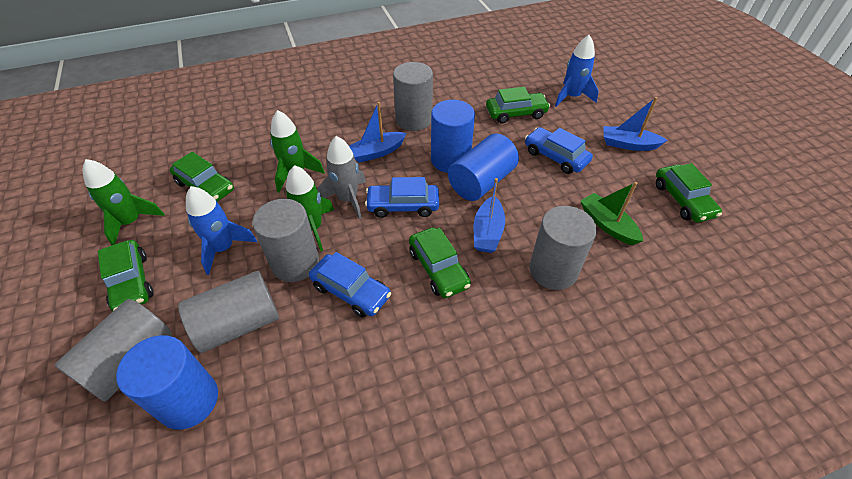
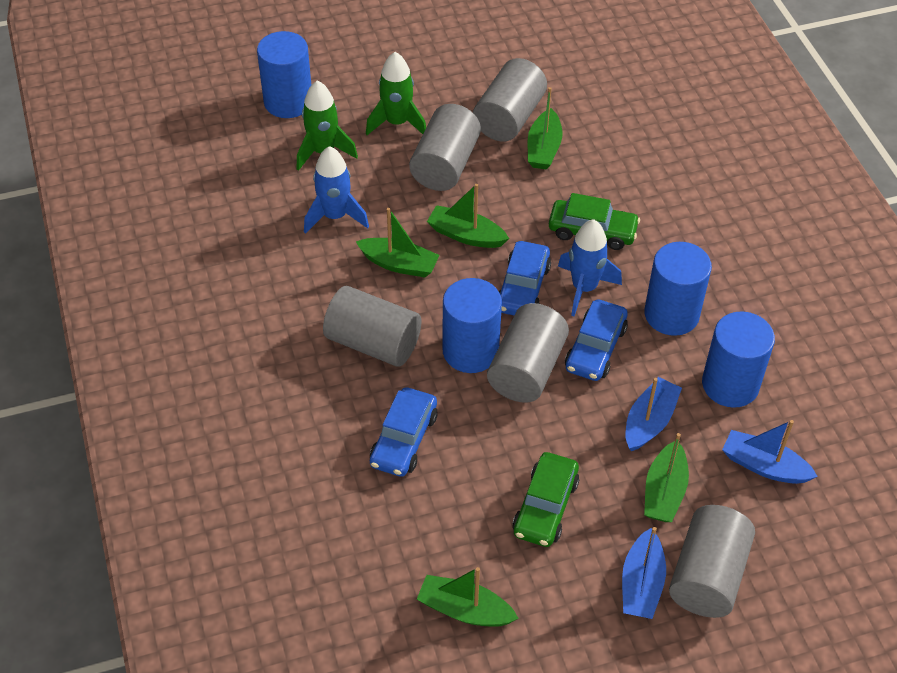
blue cylinder: 3 -> 4
green boat: 1 -> 5
green car: 5 -> 2
green rocket: 3 -> 2
grey rocket: 1 -> 0

